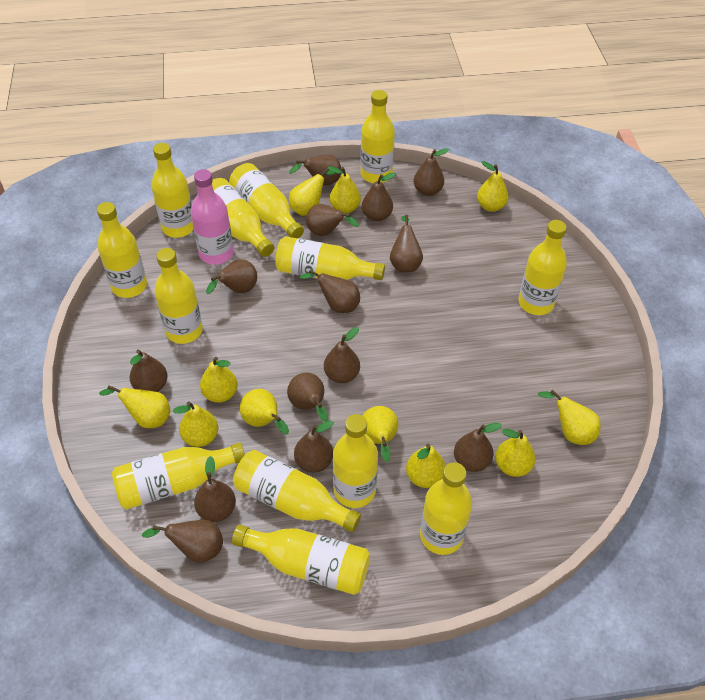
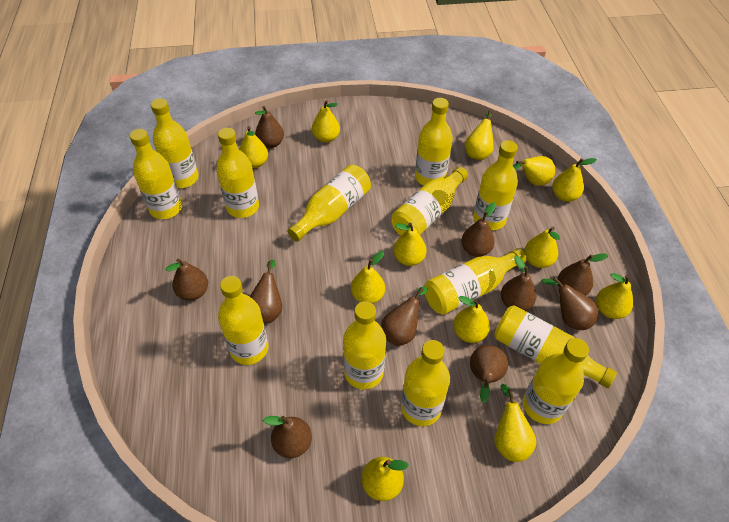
brown pear: 14 -> 10
pink bottle: 1 -> 0
yellow pear: 11 -> 12

